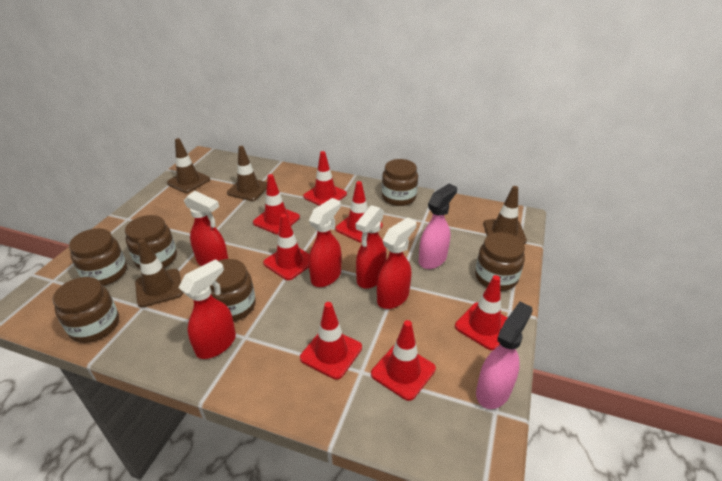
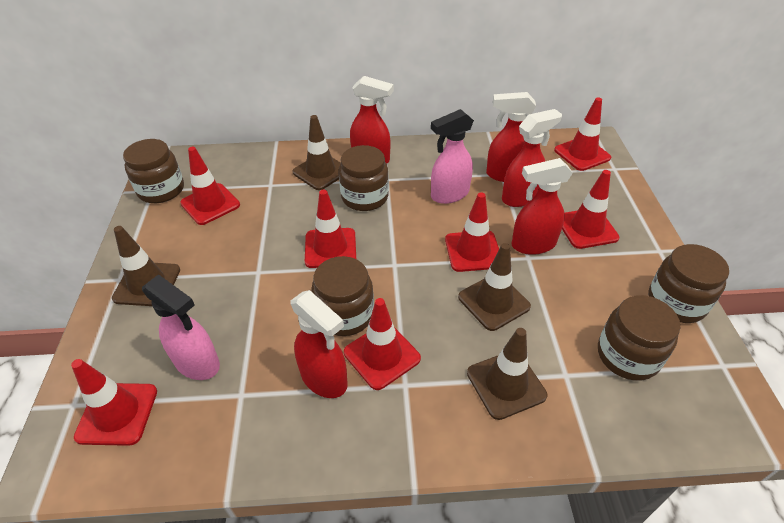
brown jar: 6 -> 5

